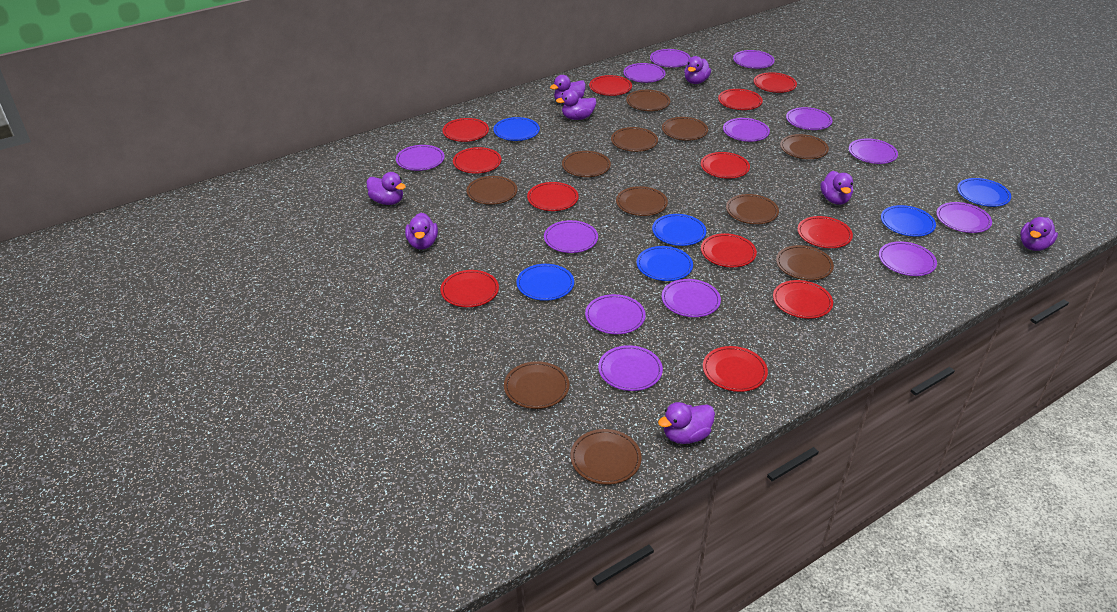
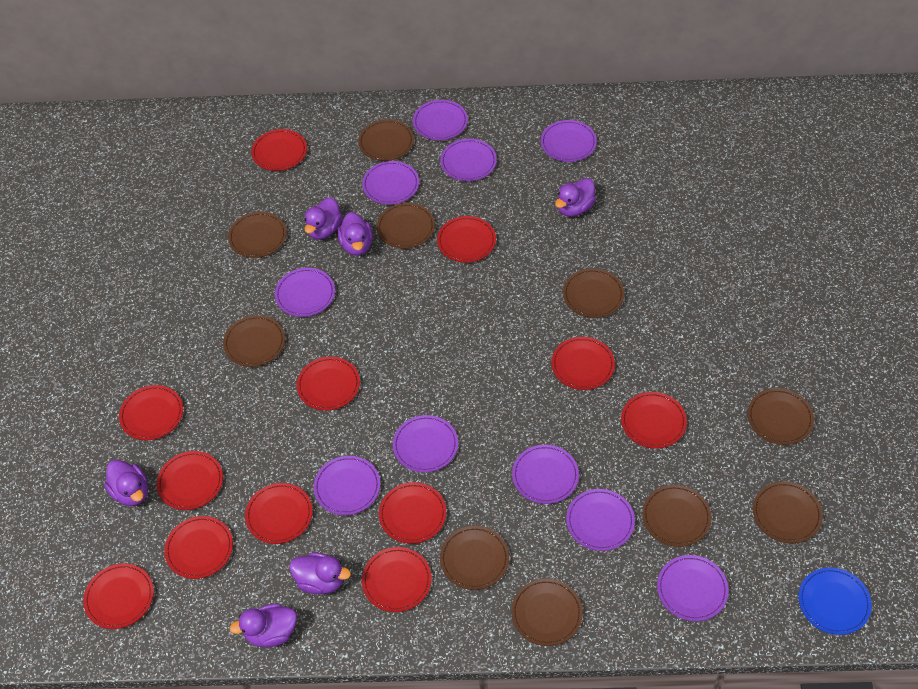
blue plate: 6 -> 1
brown plate: 11 -> 10
purple duck: 8 -> 6
purple plate: 13 -> 10

